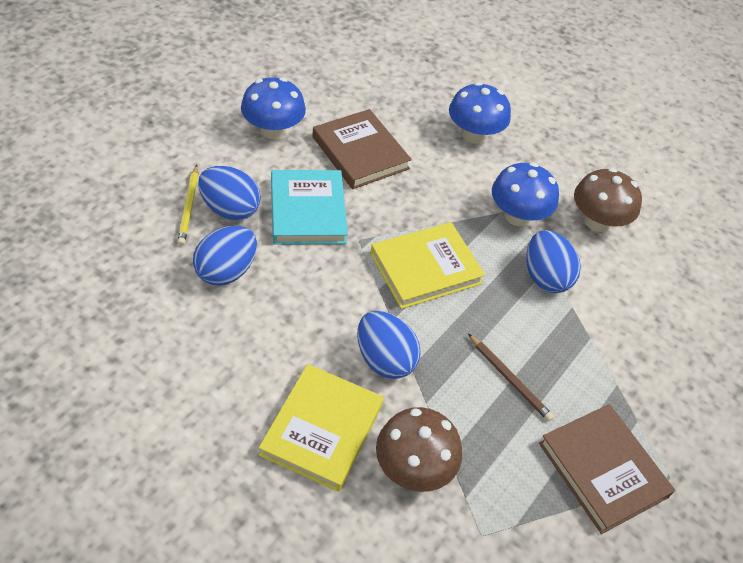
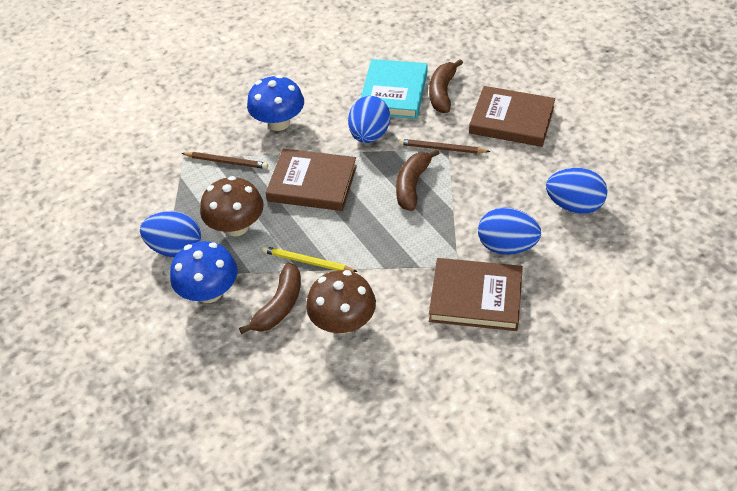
blue mushroom: 3 -> 2
brown banana: 0 -> 3
brown book: 2 -> 3
brown pencil: 1 -> 2
yellow book: 2 -> 0

